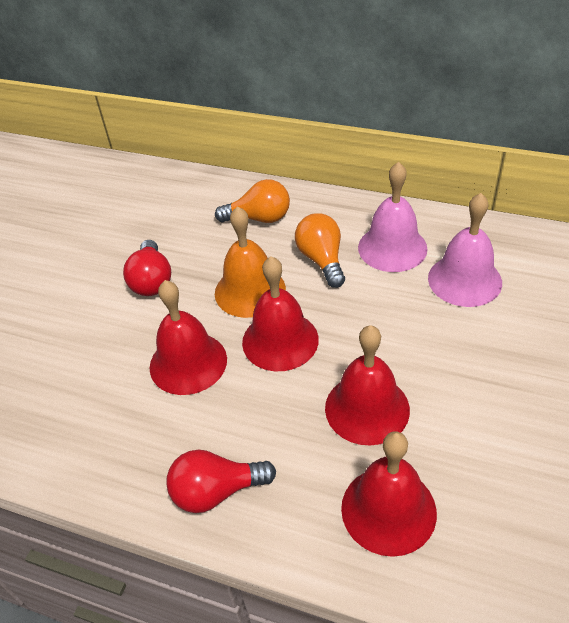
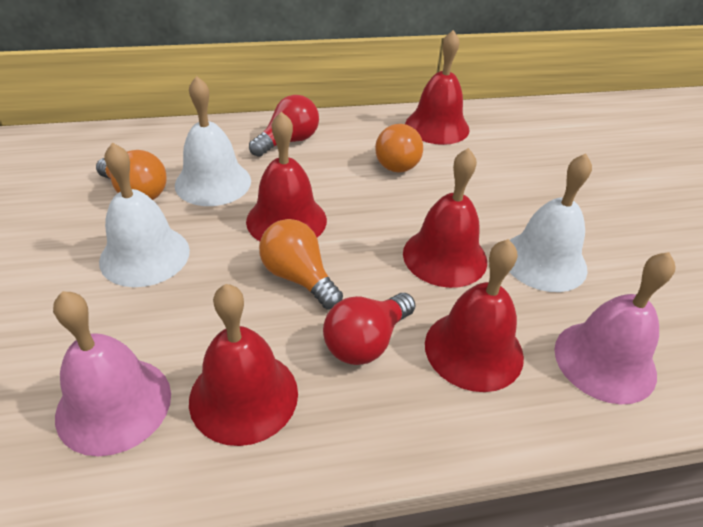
orange bell: 1 -> 0
orange light bulb: 2 -> 3
red bell: 4 -> 5
white bell: 0 -> 3

